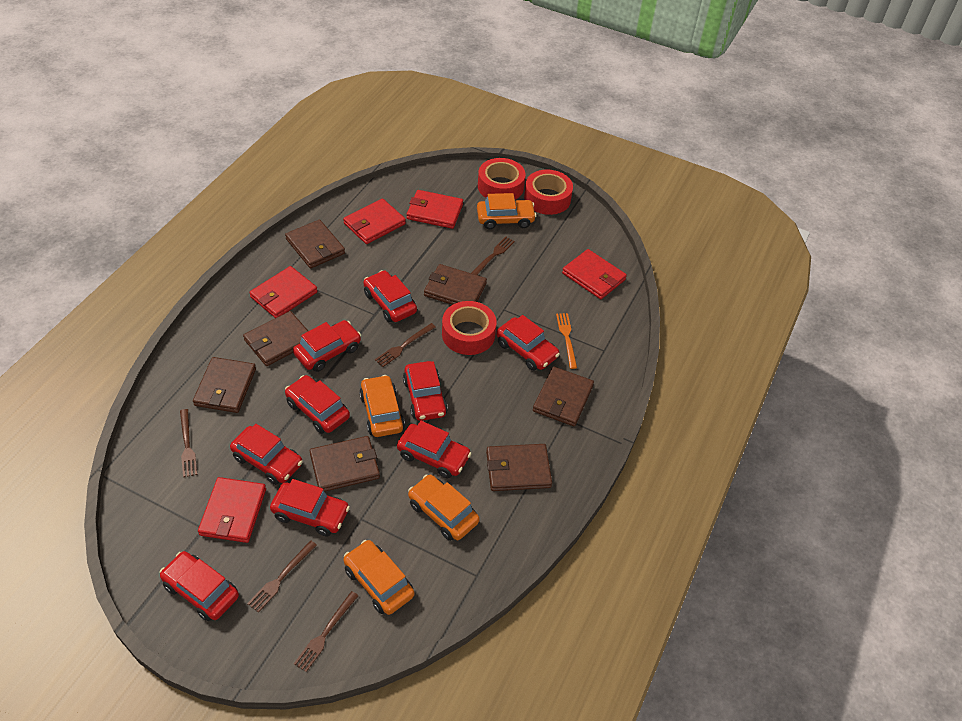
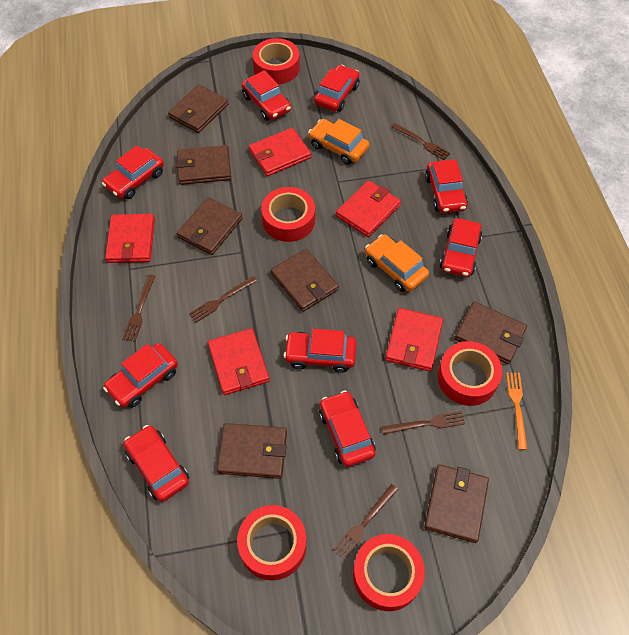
orange car: 4 -> 2
red tape: 3 -> 5

